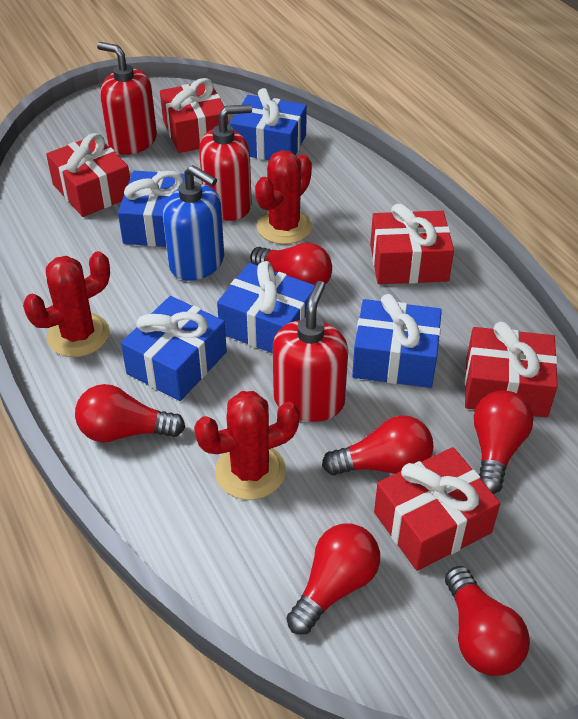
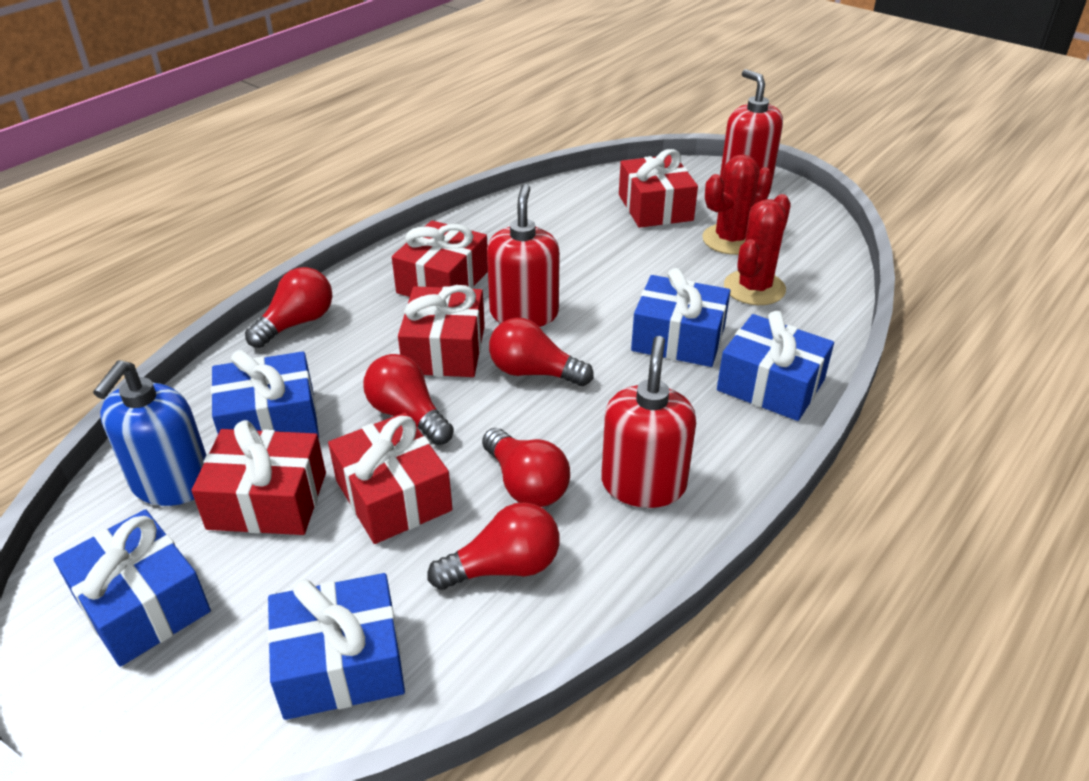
red cactus: 3 -> 2
red light bulb: 6 -> 5

